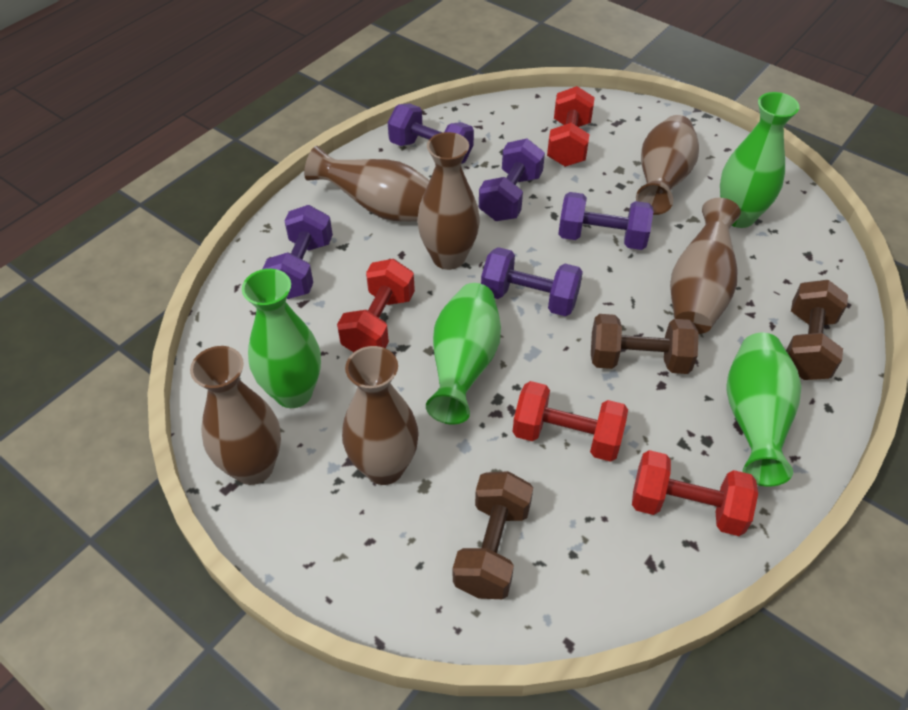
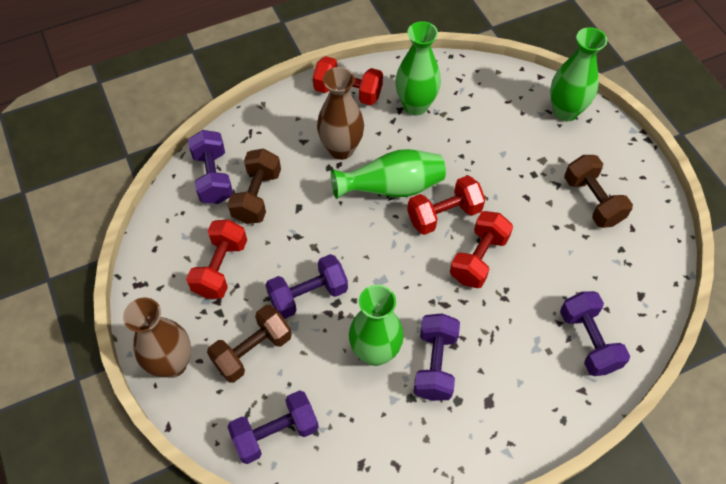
brown vase: 6 -> 2

